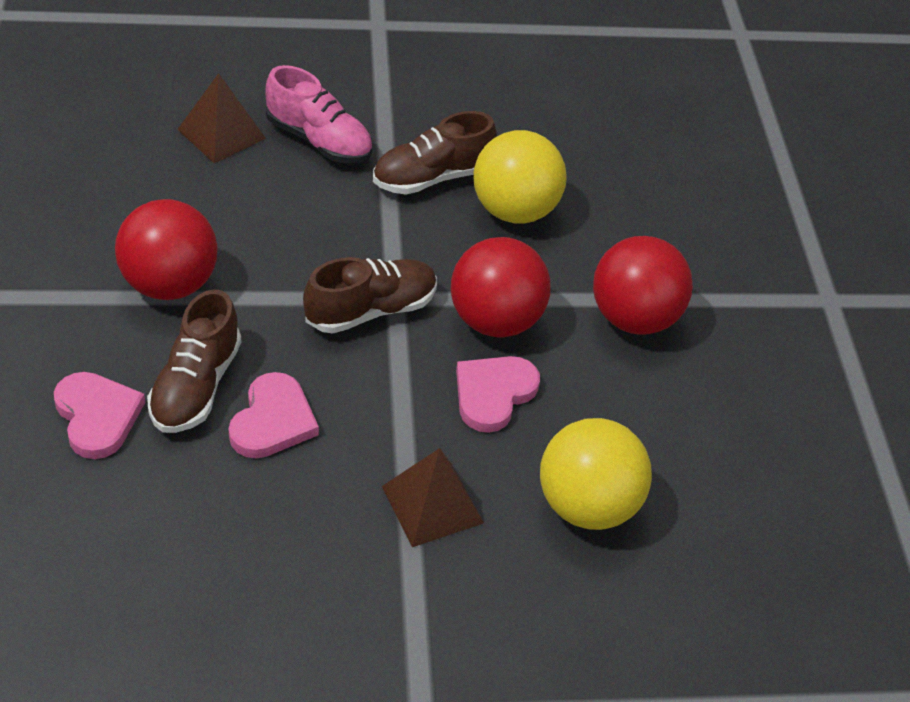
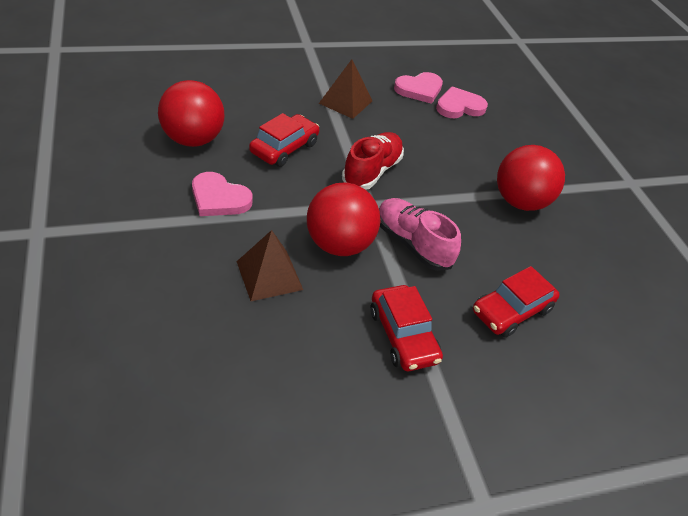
brown shoe: 3 -> 0
red car: 0 -> 3
red shoe: 0 -> 1
yellow ball: 2 -> 0

